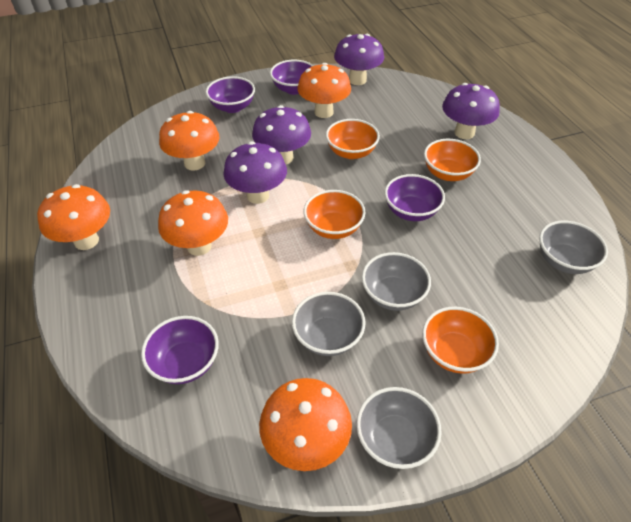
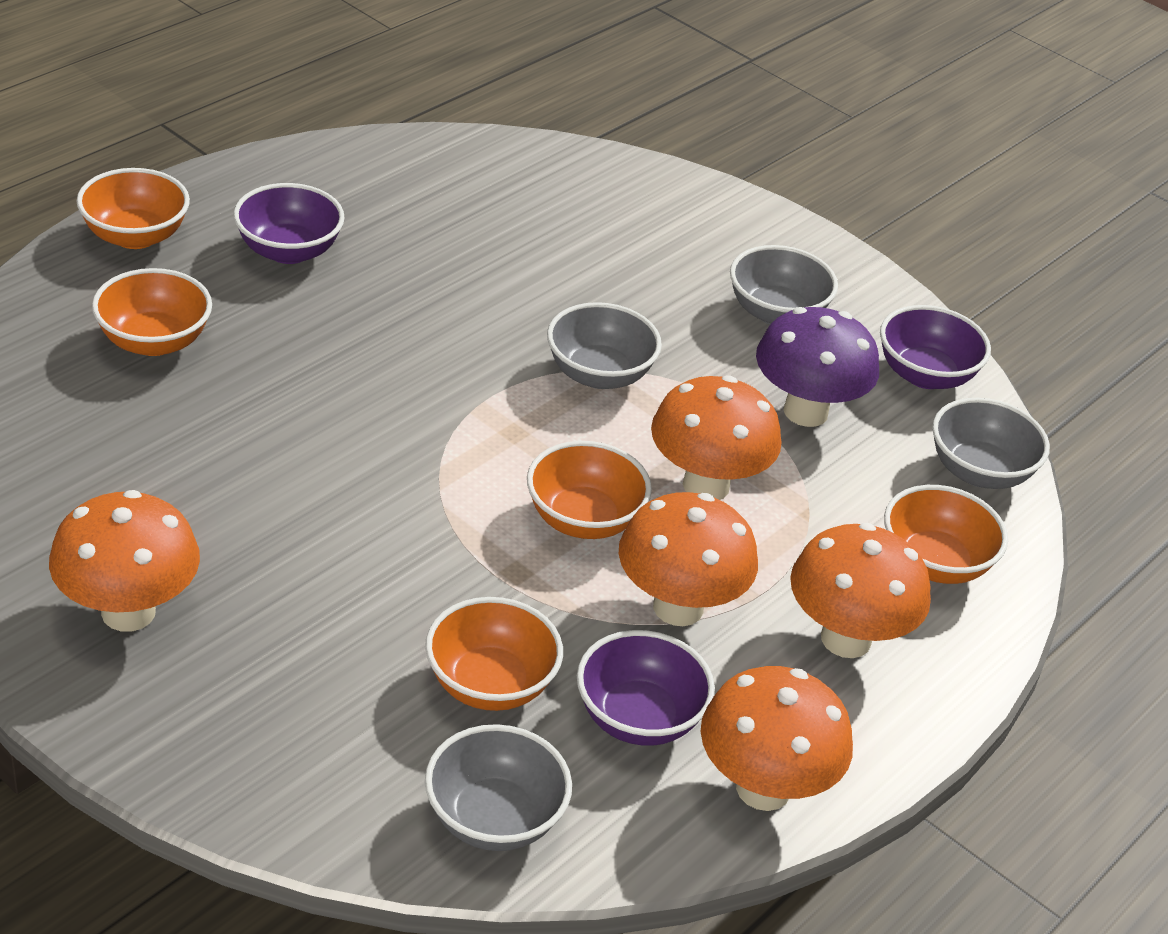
orange bowl: 4 -> 5
purple bowl: 4 -> 3
purple mushroom: 4 -> 1

